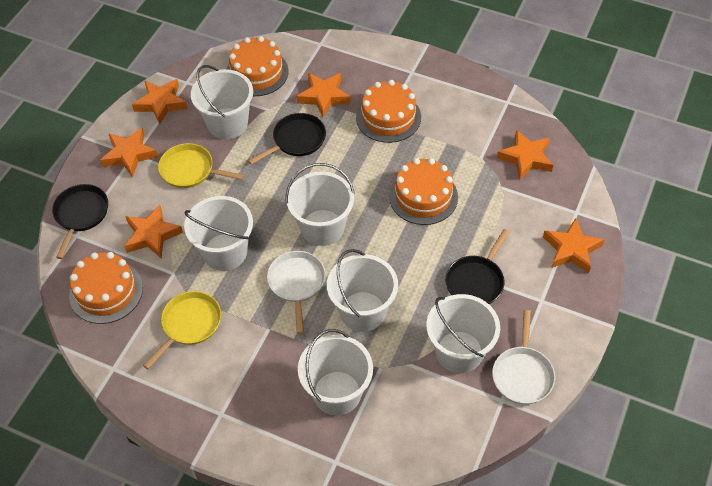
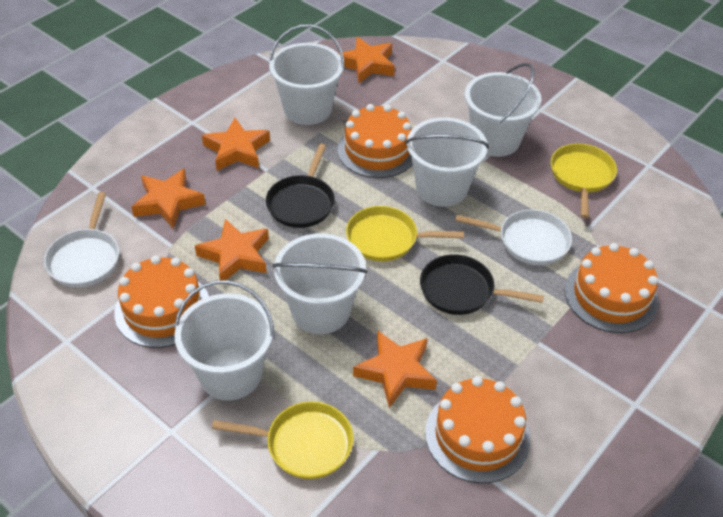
black pan: 3 -> 2
orange star: 6 -> 5
white bucket: 6 -> 5
yellow pan: 2 -> 3

